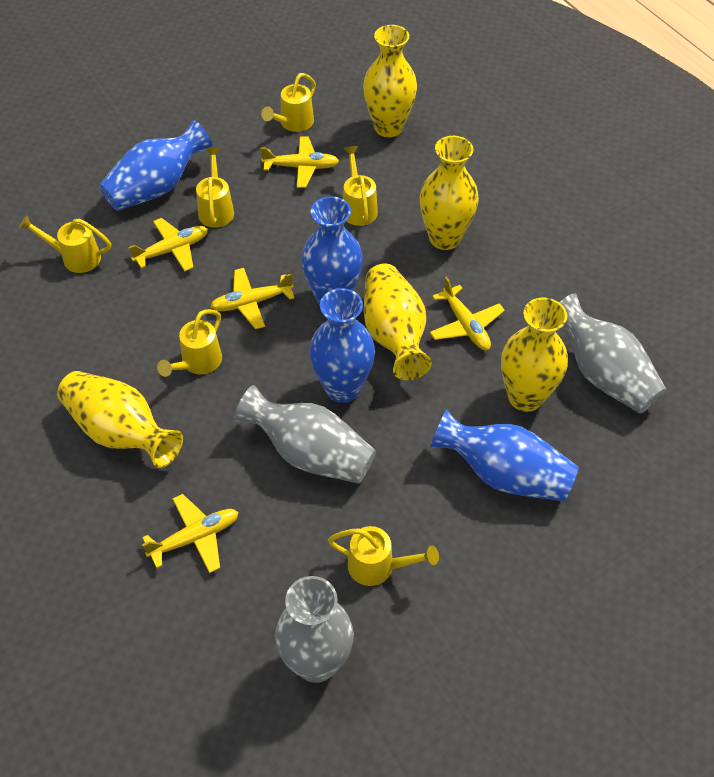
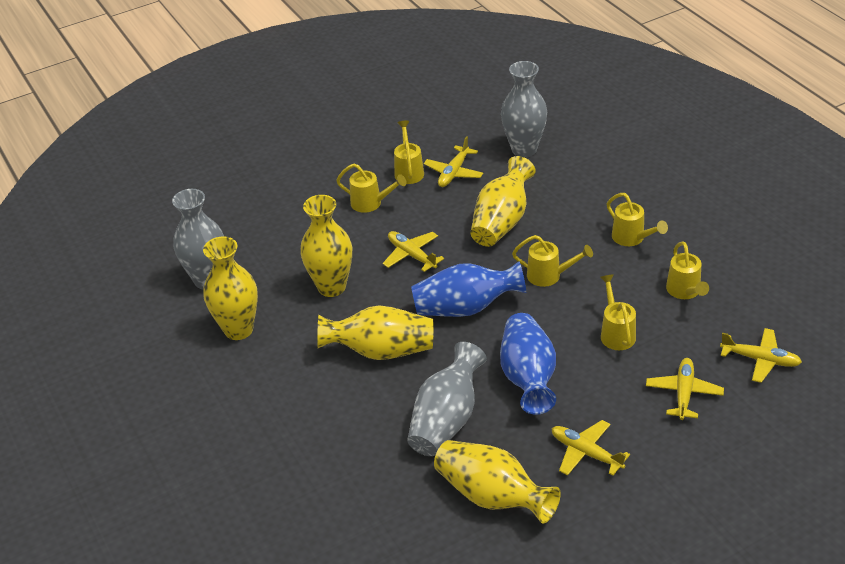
blue vase: 4 -> 2

